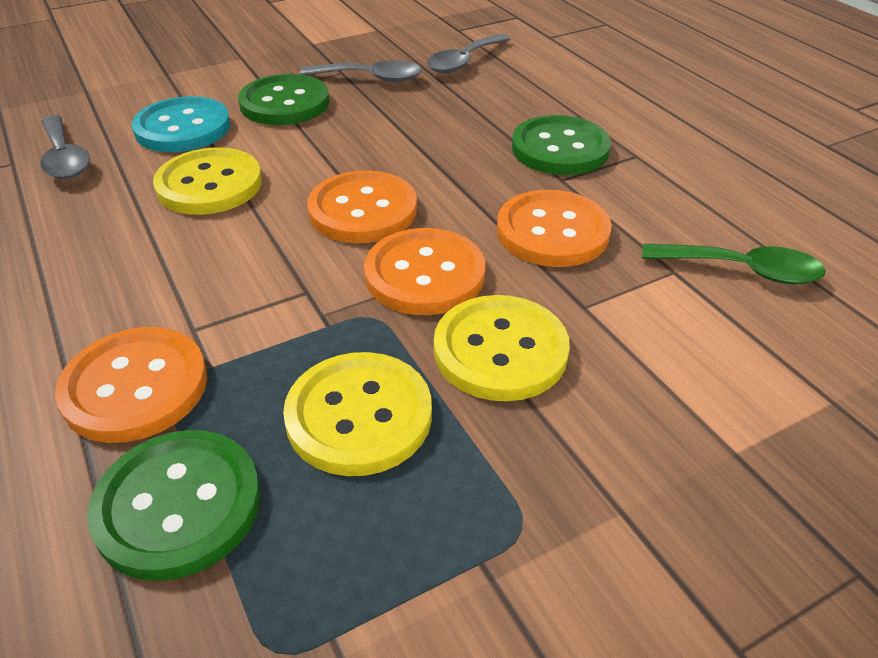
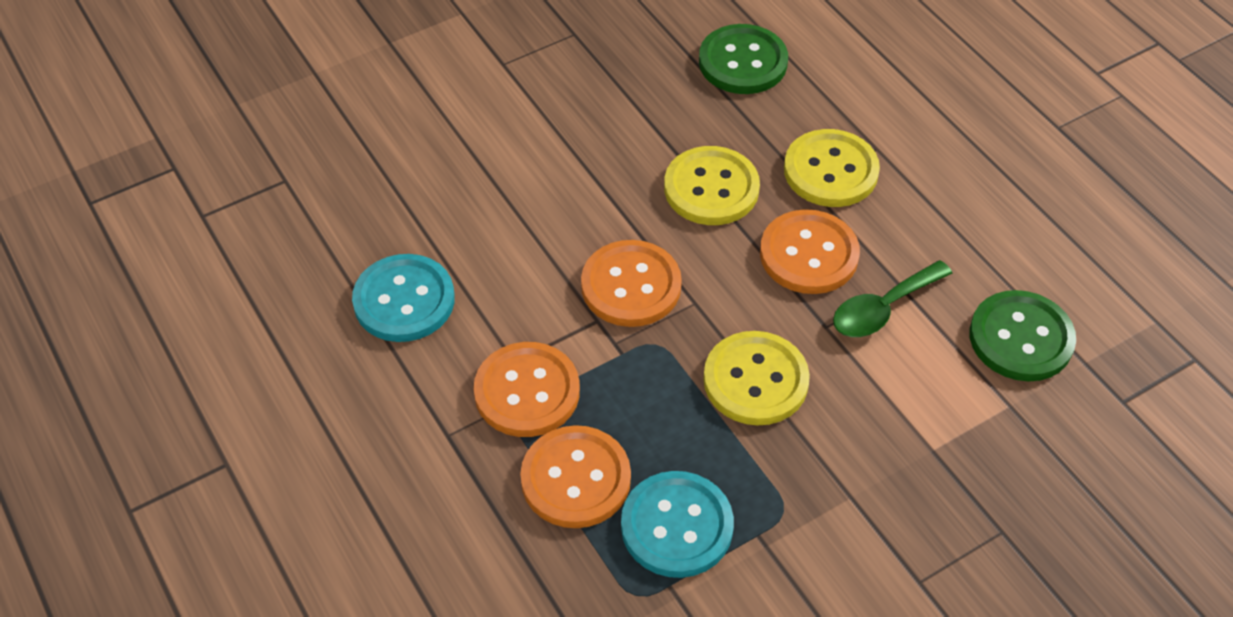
green button: 3 -> 2
grey spoon: 3 -> 0
turquoise button: 1 -> 2

